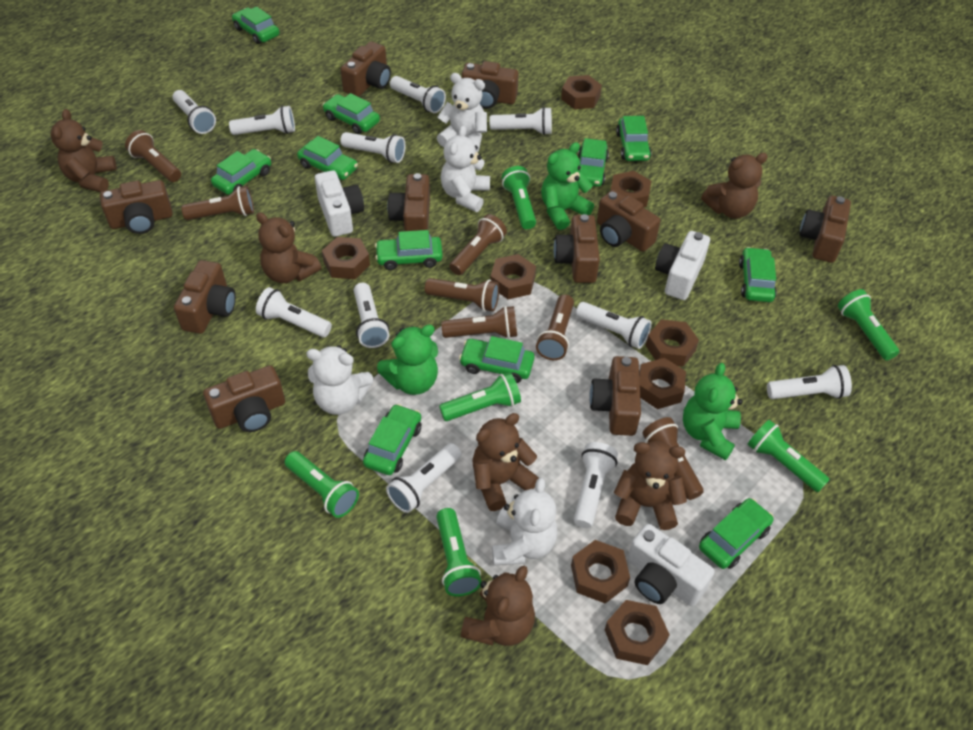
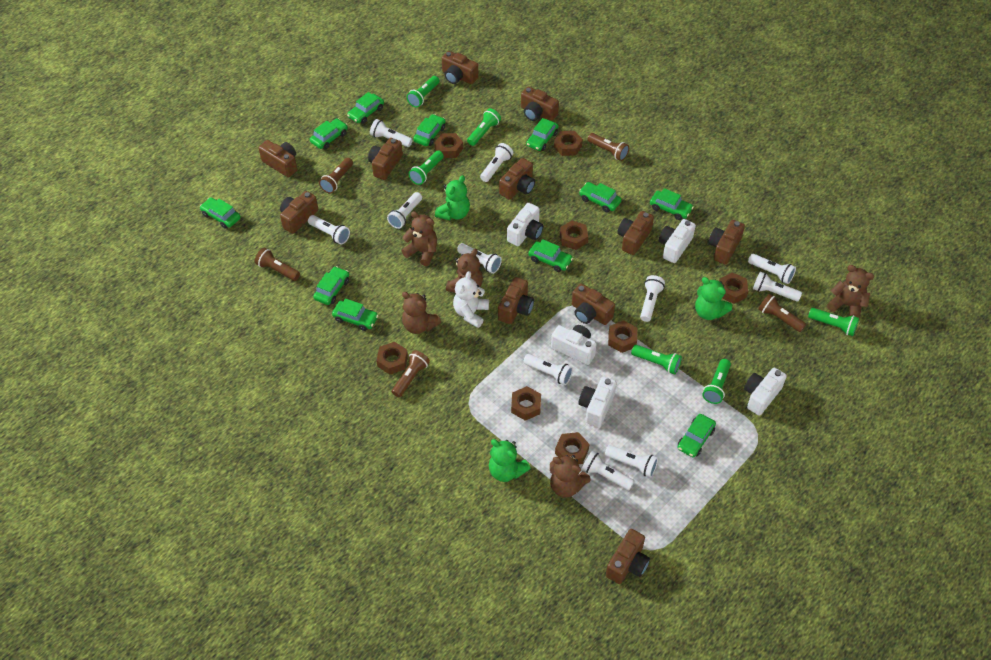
brown camera: 10 -> 11
brown flashlight: 7 -> 5
brown teddy bear: 6 -> 5
white camera: 3 -> 5
white teddy bear: 4 -> 1

